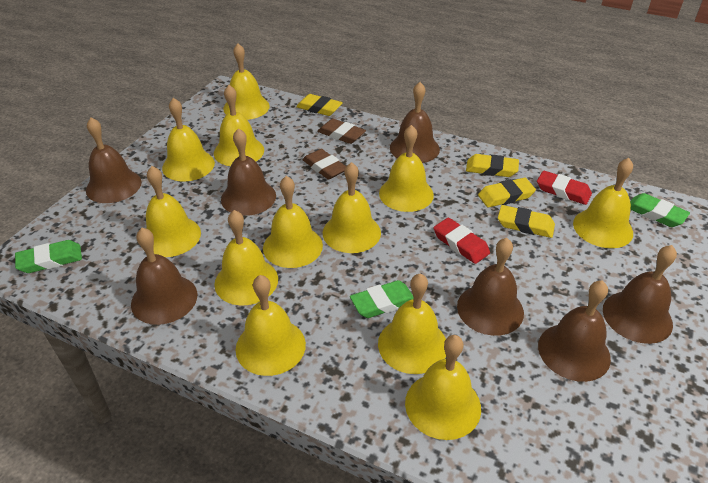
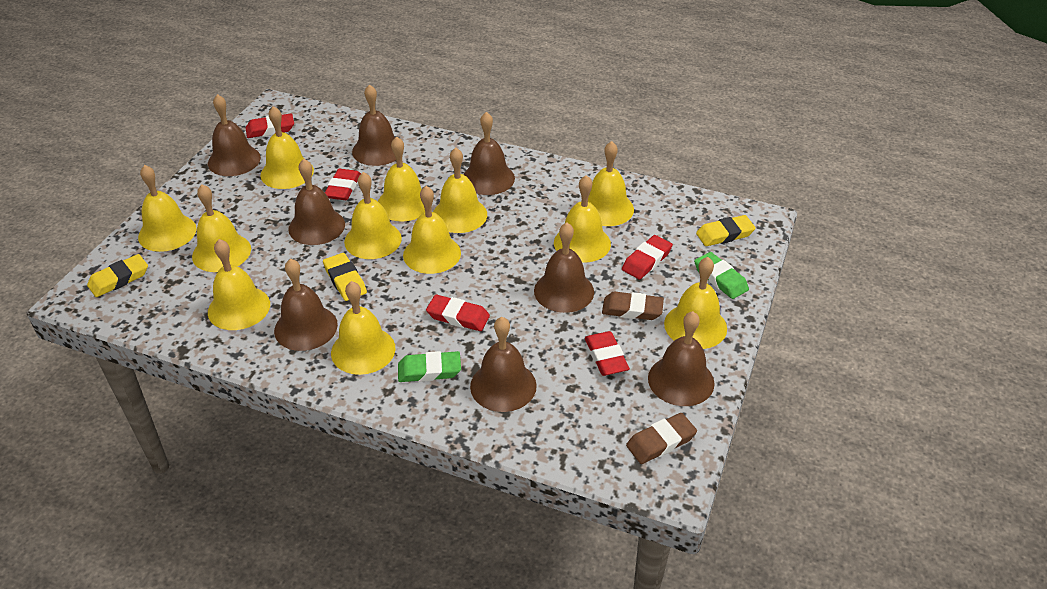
brown bell: 7 -> 8
green eraser: 3 -> 2
red eraser: 2 -> 5
yellow eraser: 4 -> 3

